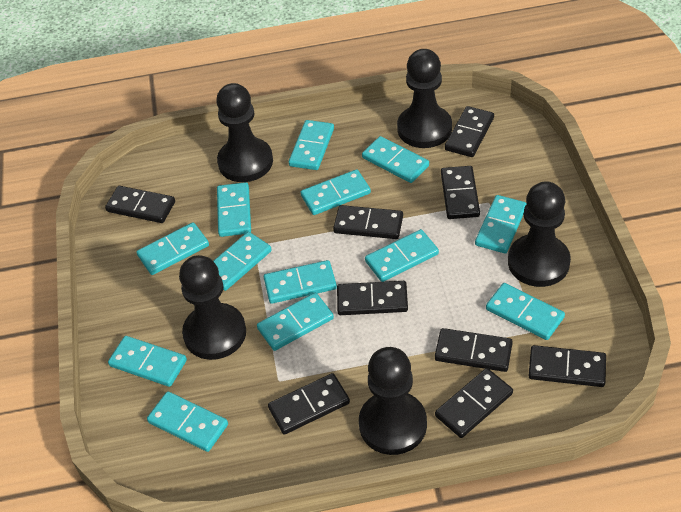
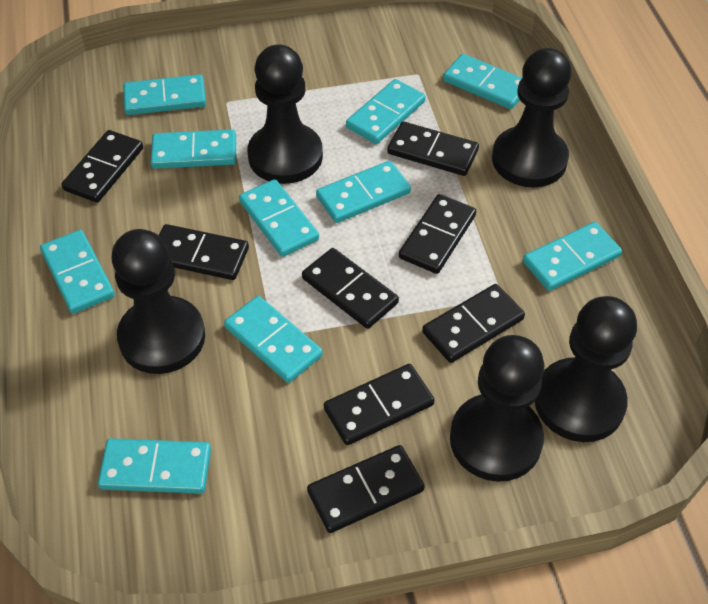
black domino: 9 -> 8
turquoise domino: 13 -> 10

